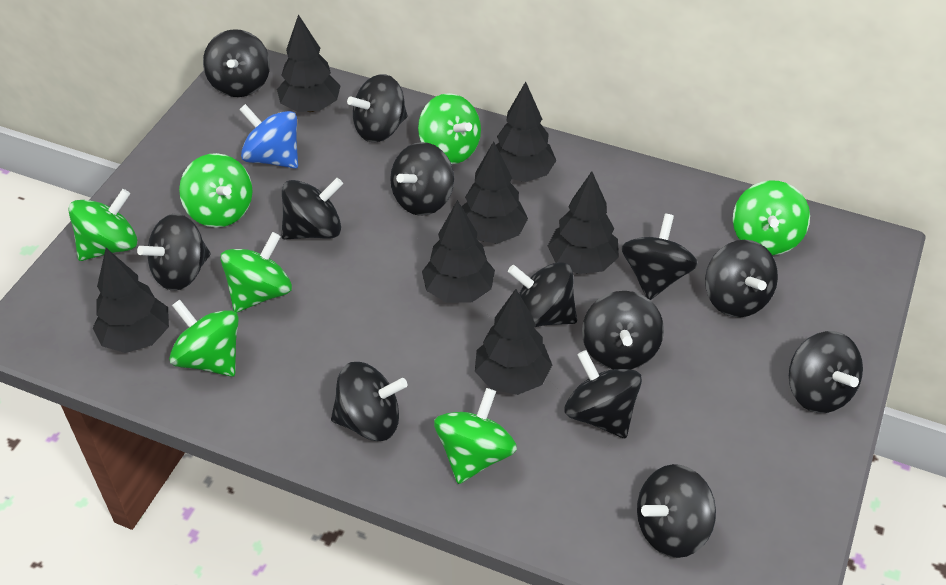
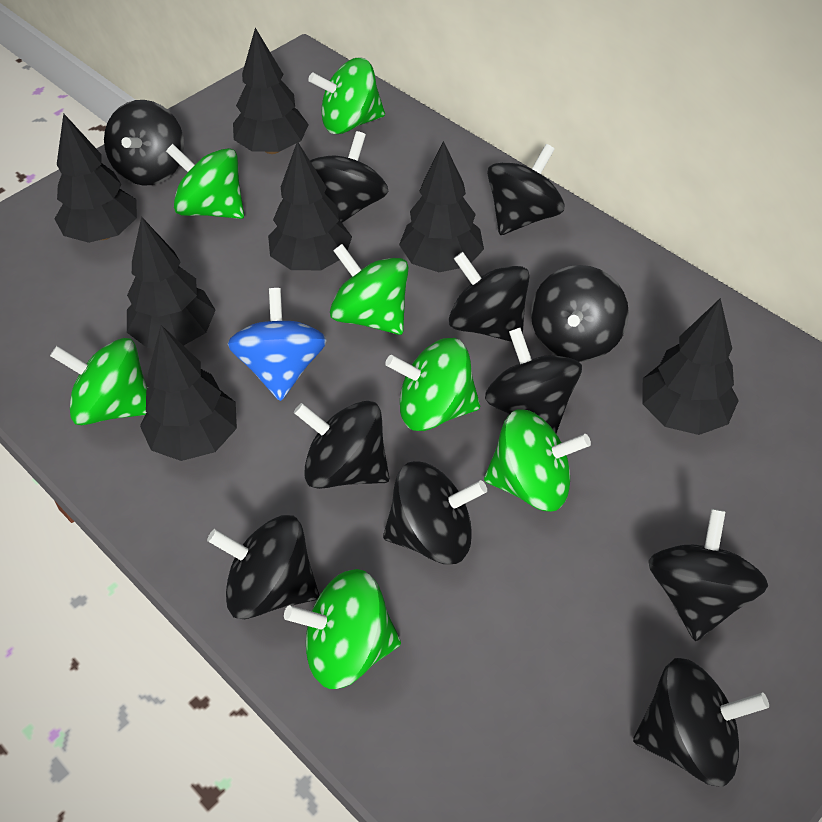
black spinning top: 13 -> 11

